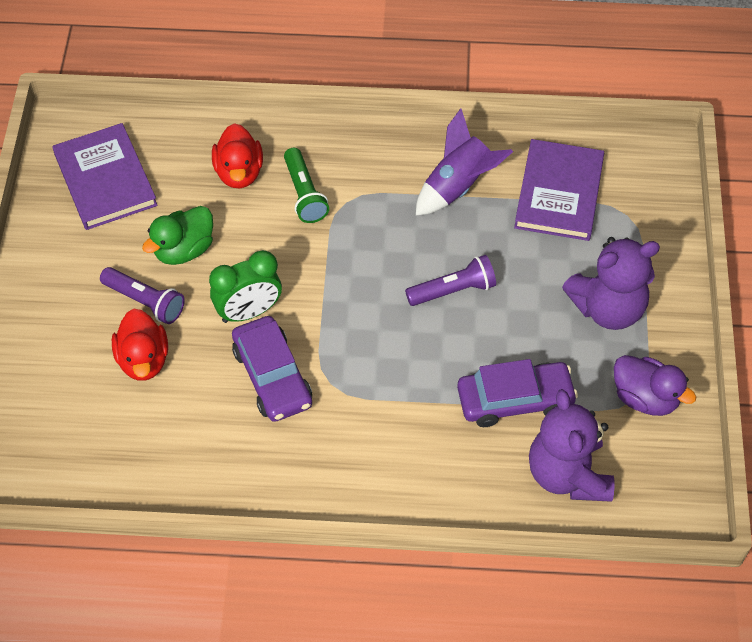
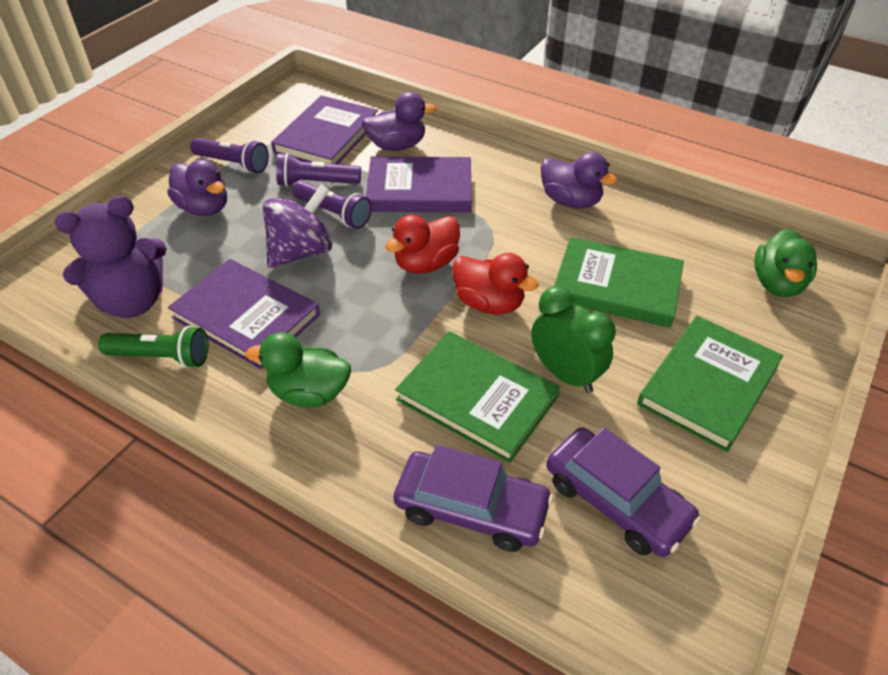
green book: 0 -> 3
green duck: 1 -> 2
purple book: 2 -> 3
purple duck: 1 -> 3
purple flashlight: 2 -> 3
purple rocket: 1 -> 0
purple spinning top: 0 -> 1
purple teddy bear: 2 -> 1

